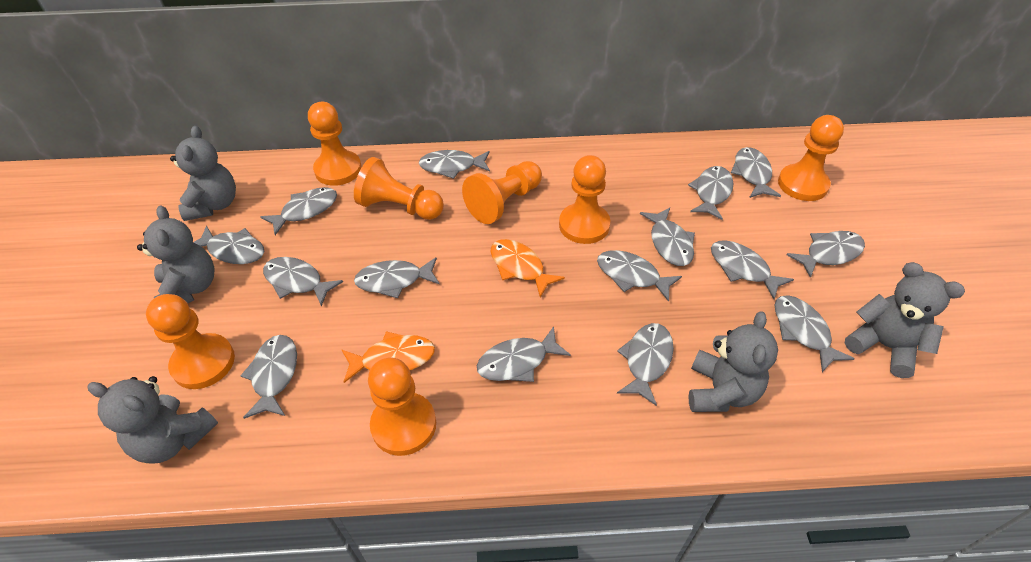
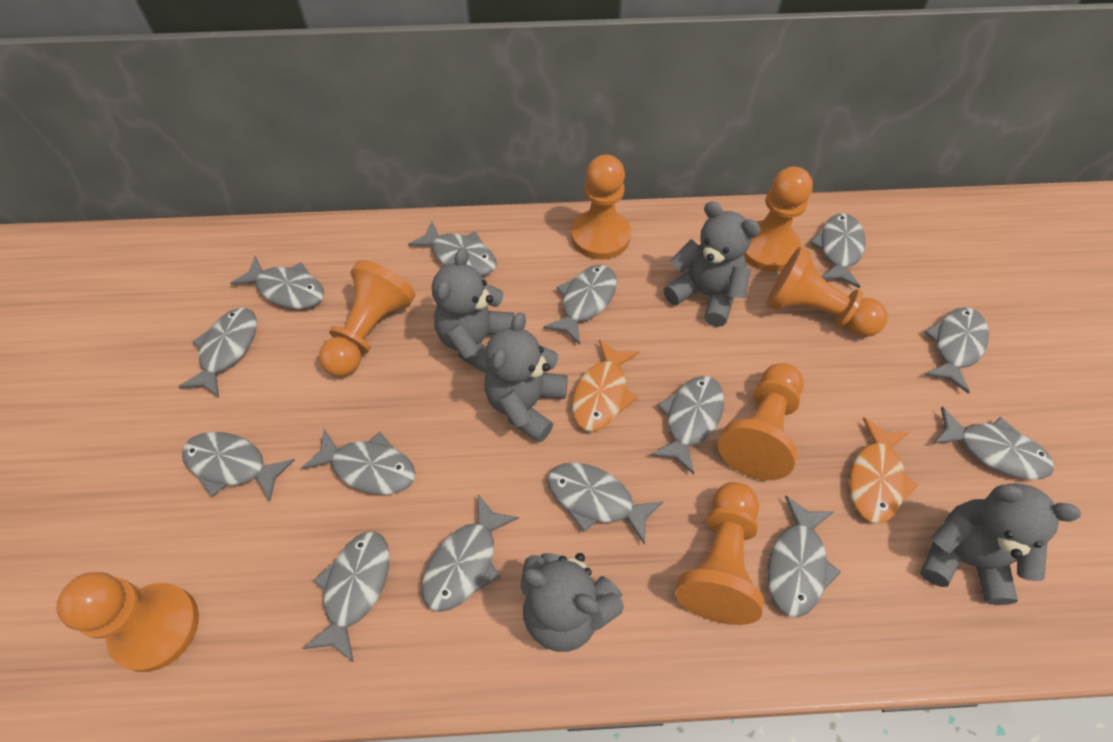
grey fish: 15 -> 14

